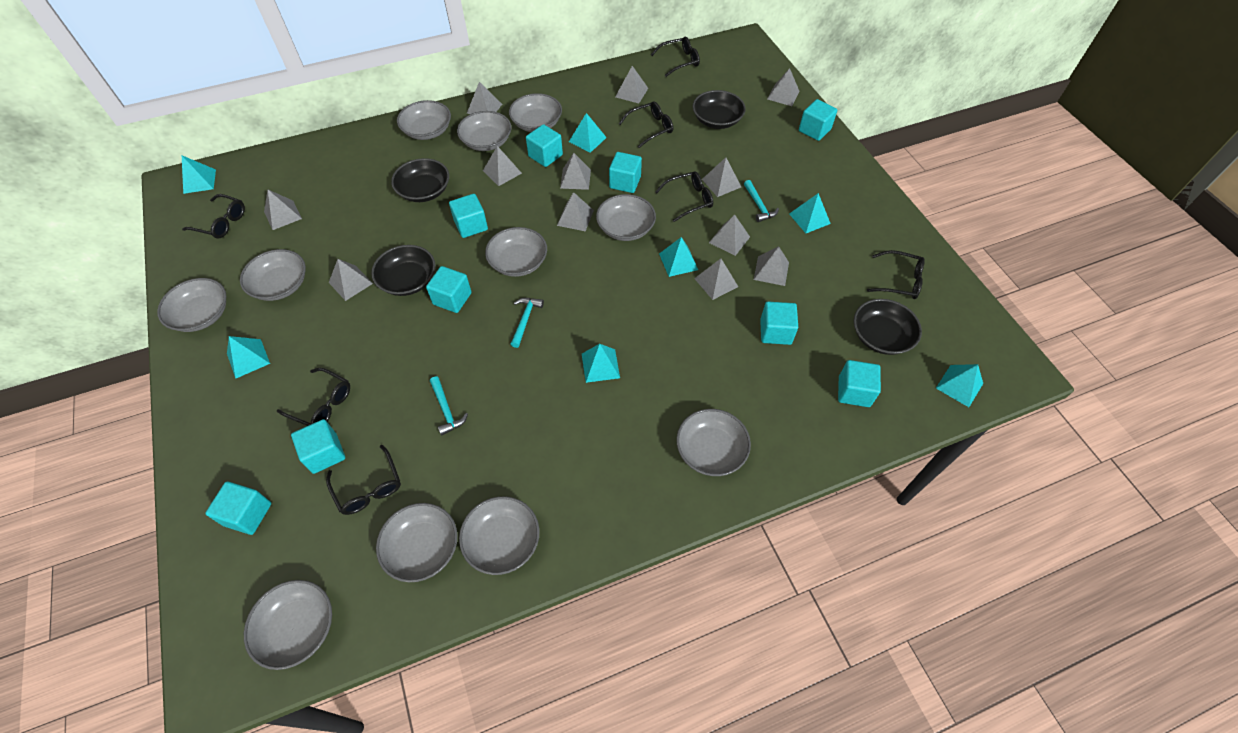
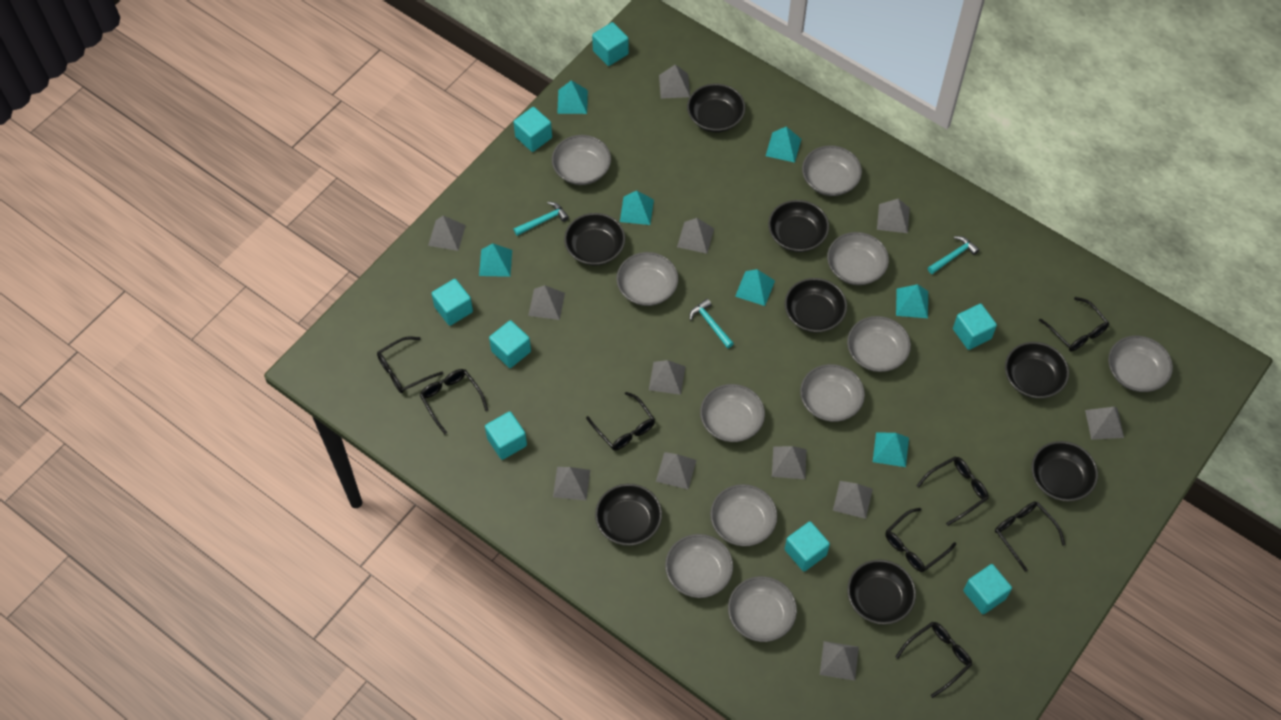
black bowl: 4 -> 8
black glasses: 7 -> 8
turquoise cube: 9 -> 8

